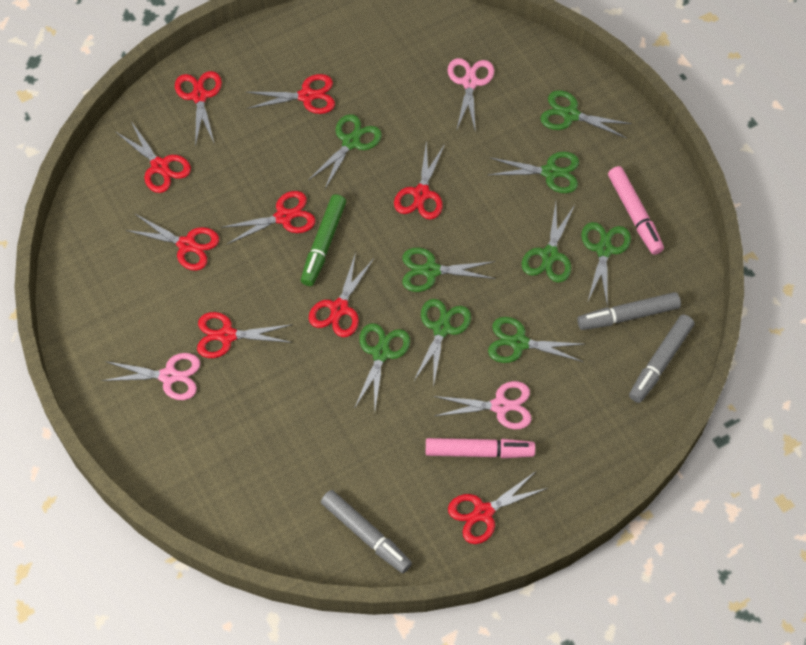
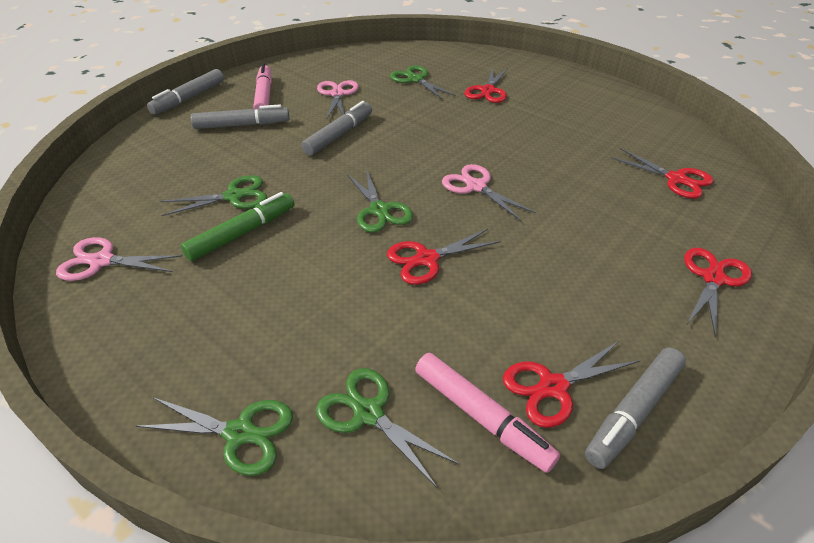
green scissors: 9 -> 5
grey marker: 3 -> 4
red scissors: 9 -> 5

